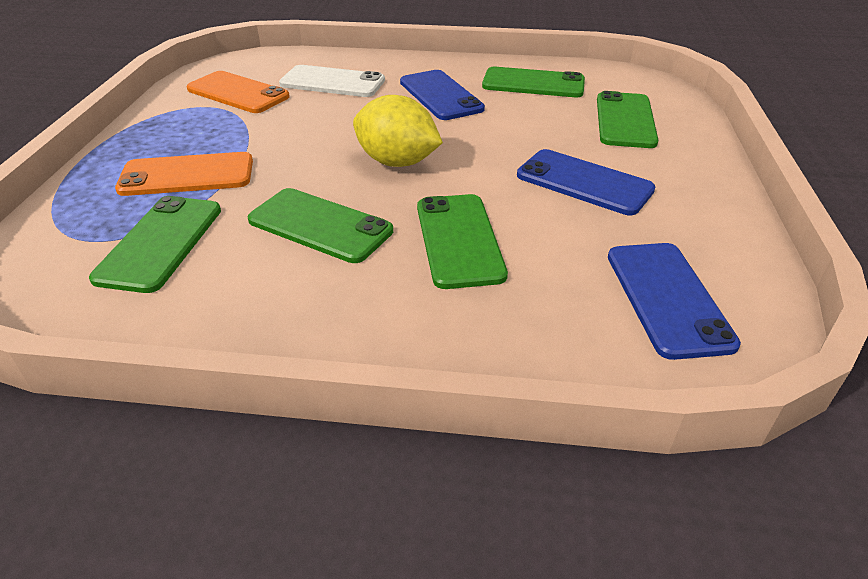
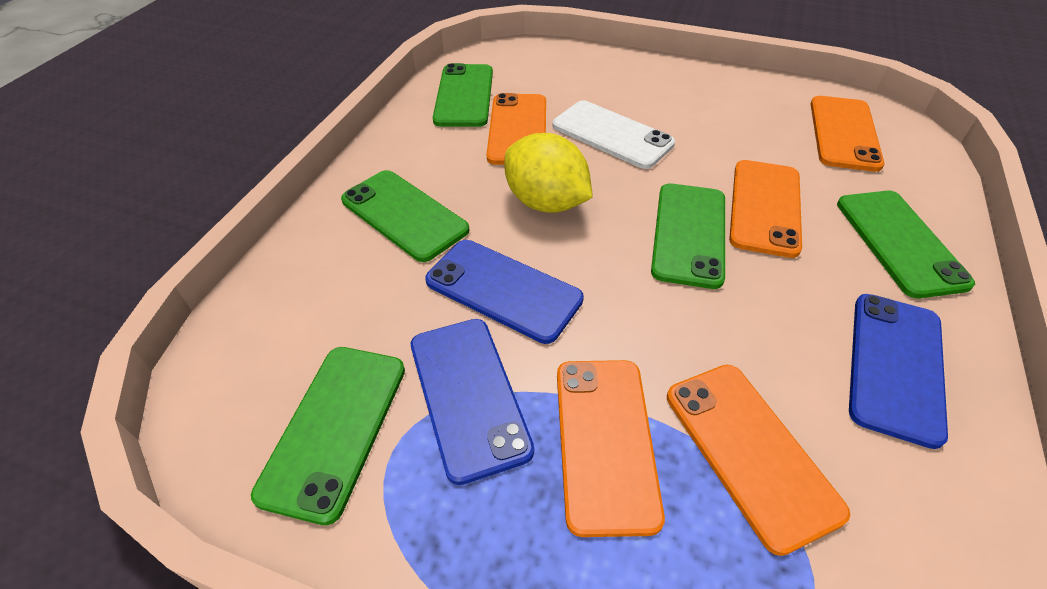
orange phone: 2 -> 5

